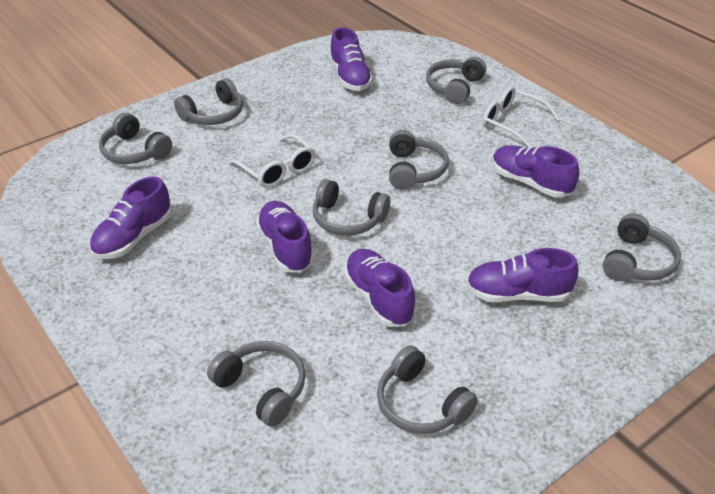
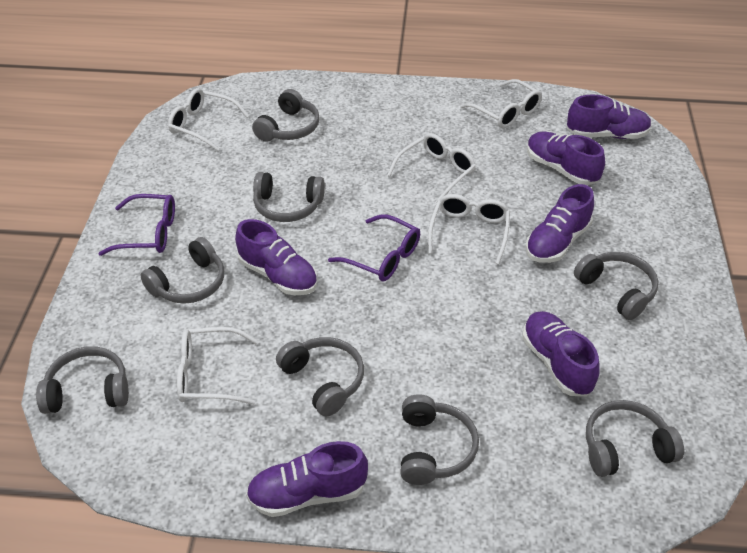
purple glasses: 0 -> 2
white glasses: 2 -> 5

